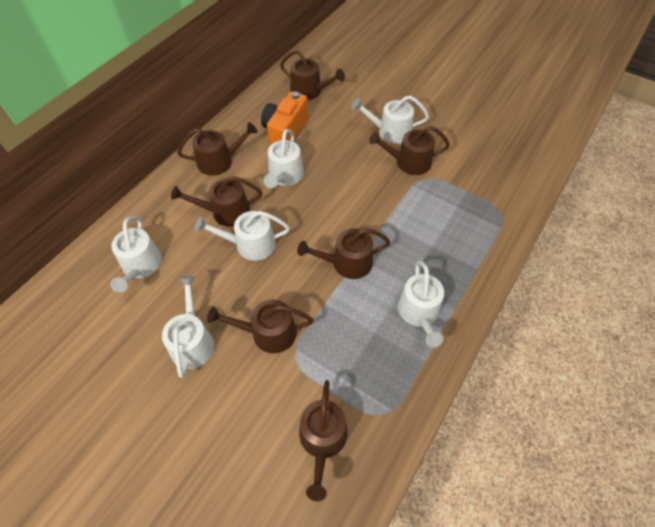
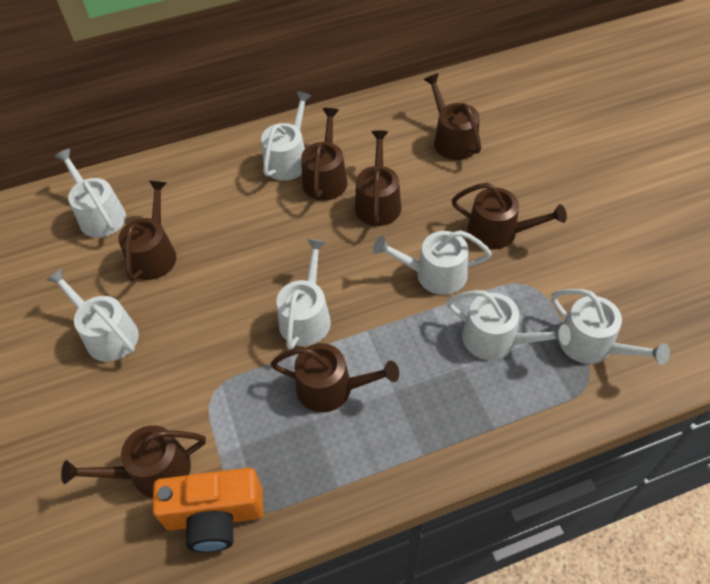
white watering can: 6 -> 7

